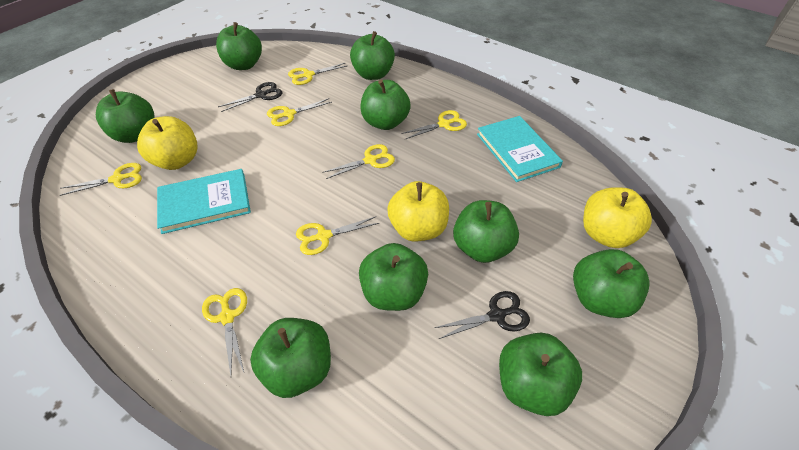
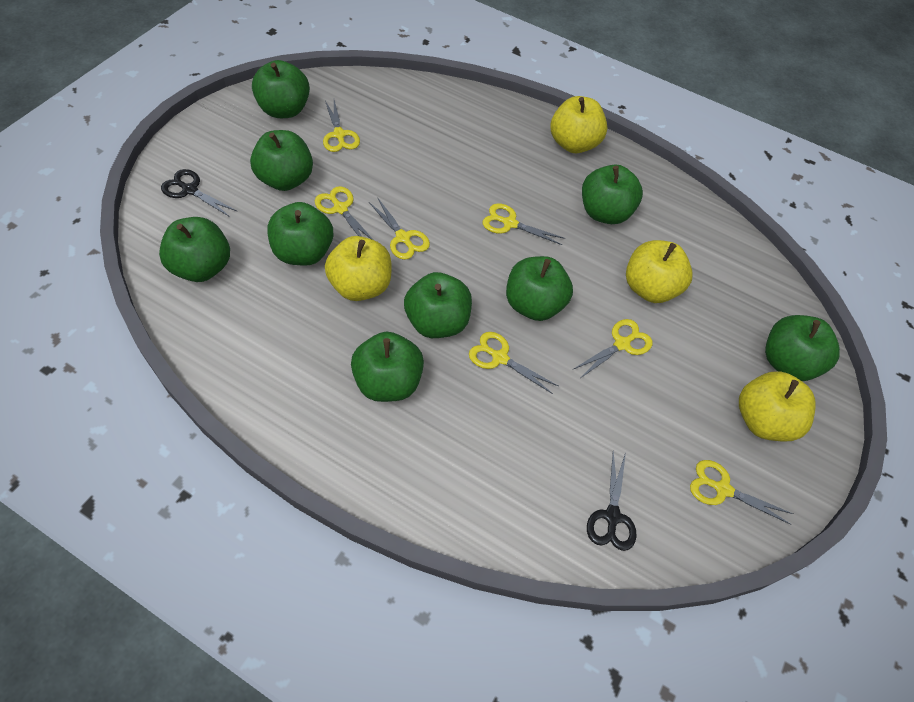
turquoise book: 2 -> 0
yellow apple: 3 -> 4

